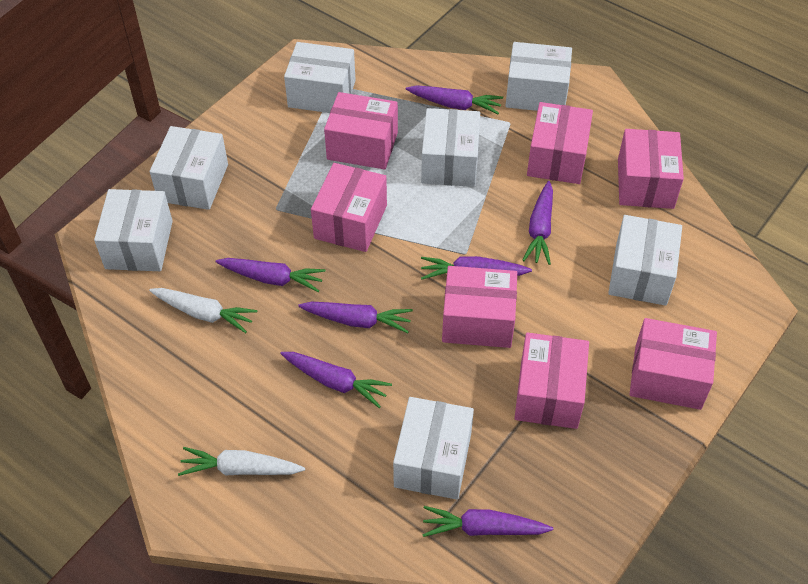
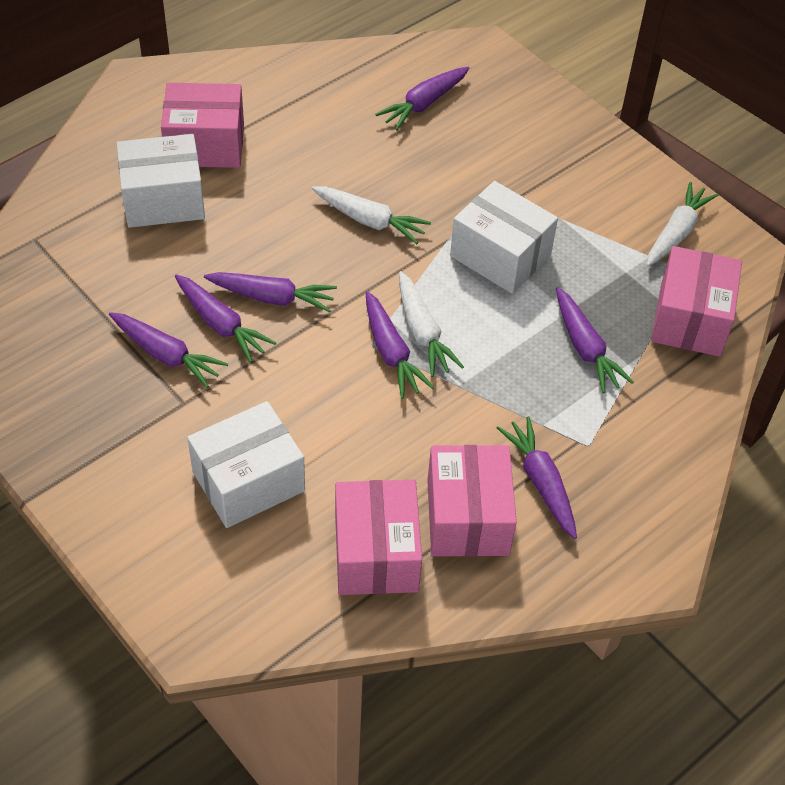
pink box: 7 -> 4
white box: 7 -> 3
white carrot: 2 -> 3

